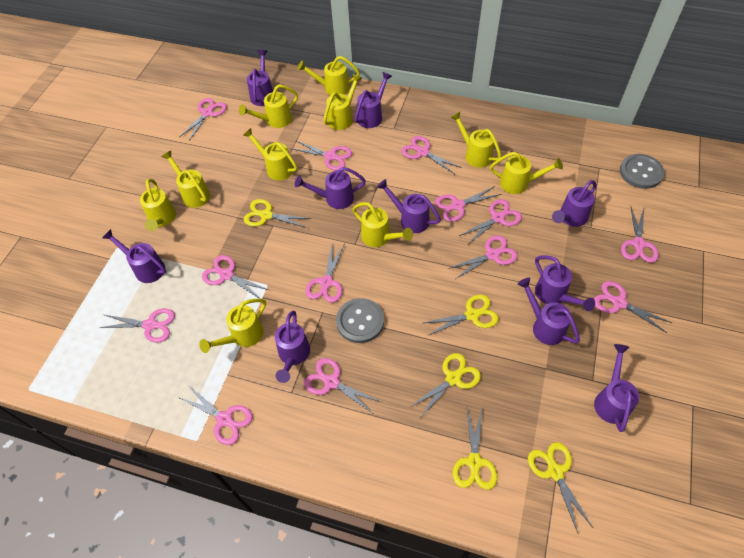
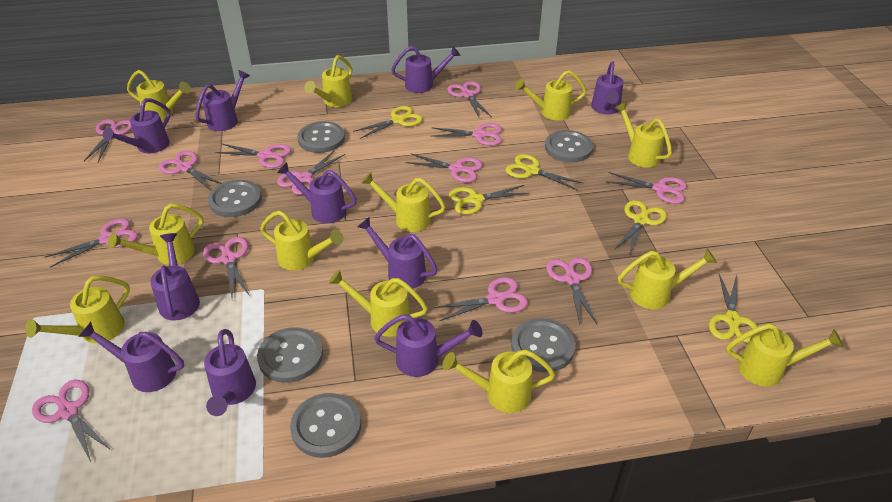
grey button: 2 -> 6
yellow watering can: 10 -> 12

